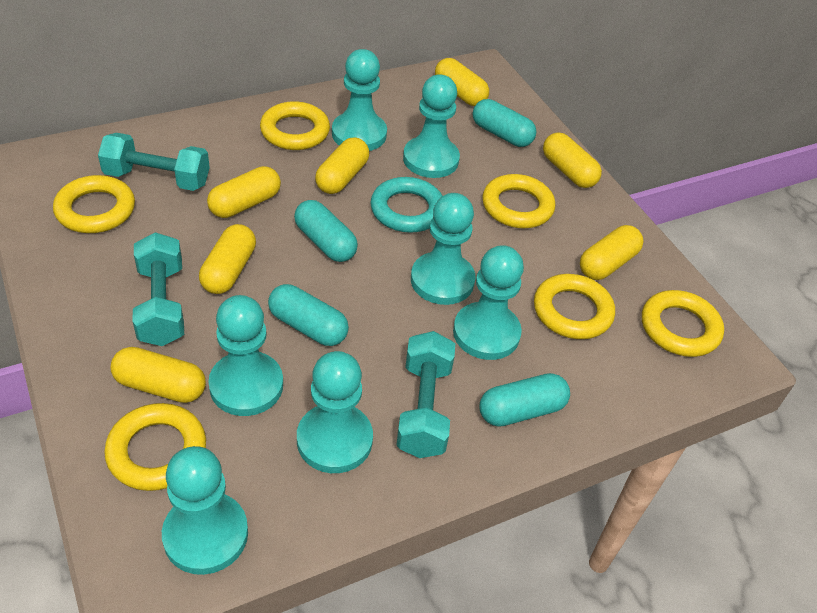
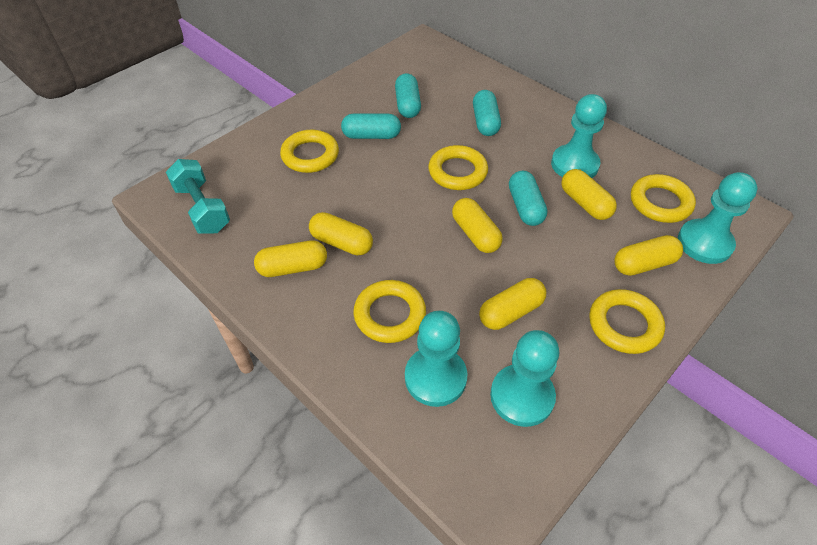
turquoise dumbbell: 3 -> 1
turquoise pawn: 7 -> 4
turquoise ring: 1 -> 0
yellow capsule: 7 -> 6
yellow ring: 6 -> 5

